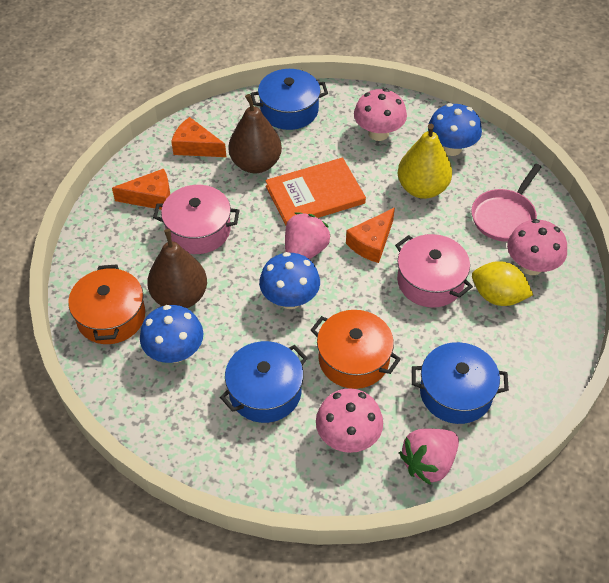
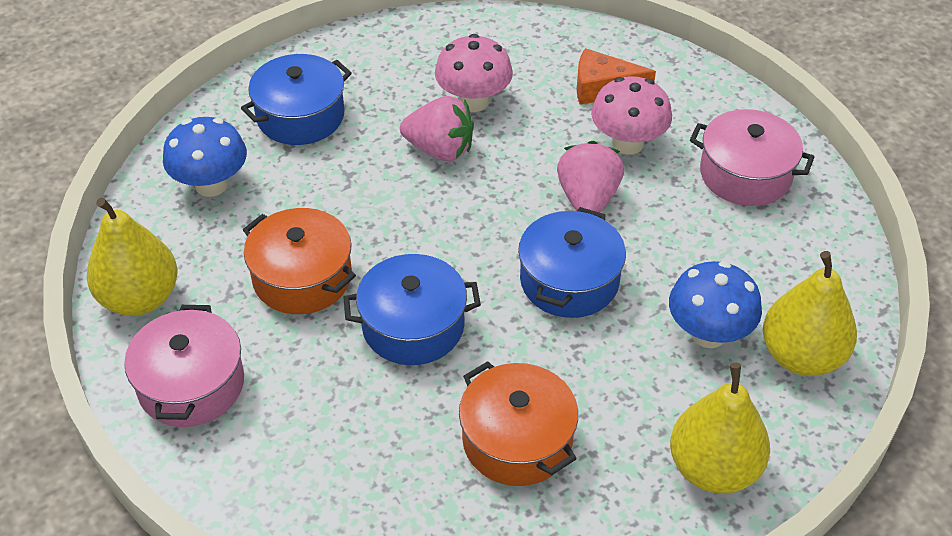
blue mushroom: 3 -> 2
brown pear: 2 -> 0
orange book: 1 -> 0
orange cheese: 3 -> 1
pink mushroom: 3 -> 2
pink pan: 1 -> 0
yellow lemon: 1 -> 0
yellow pear: 1 -> 3

